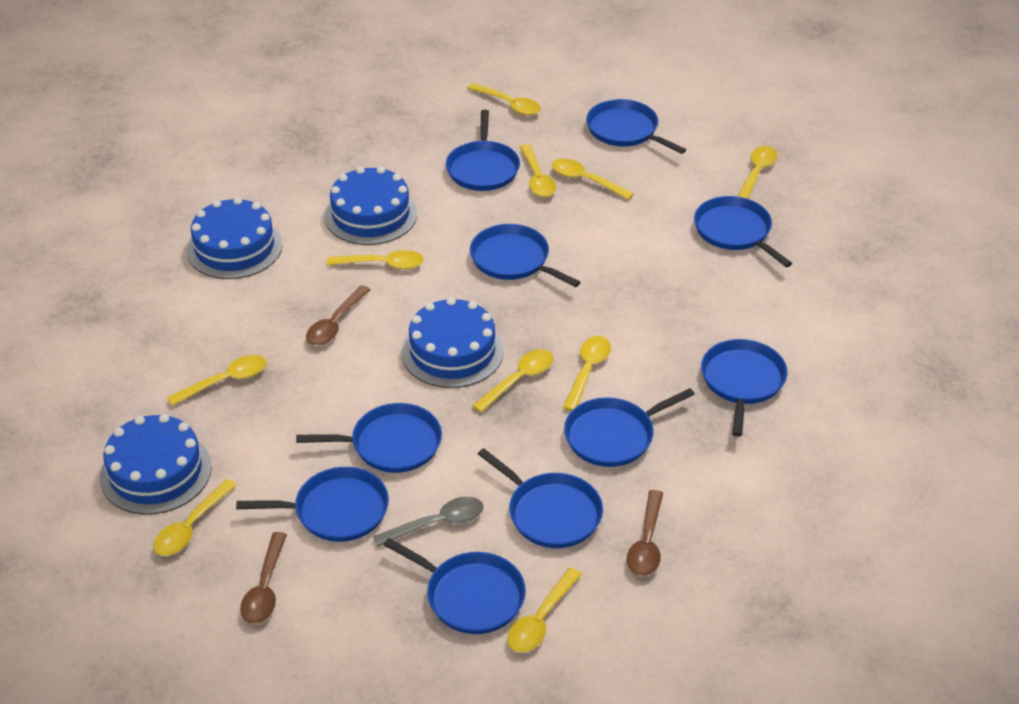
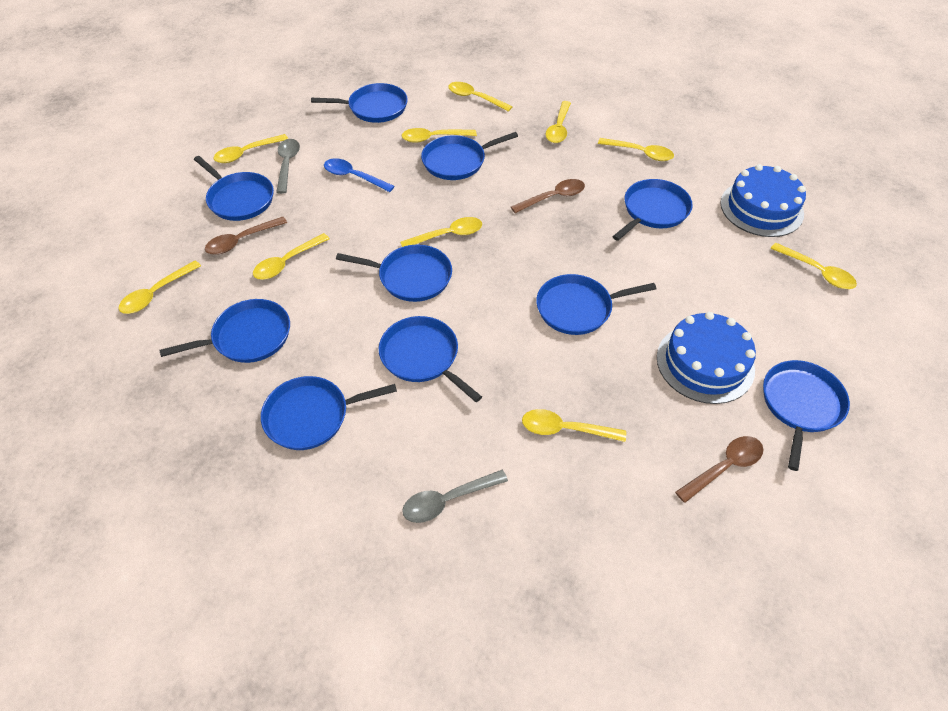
blue cake: 4 -> 2
blue spoon: 0 -> 1
grey spoon: 1 -> 2

